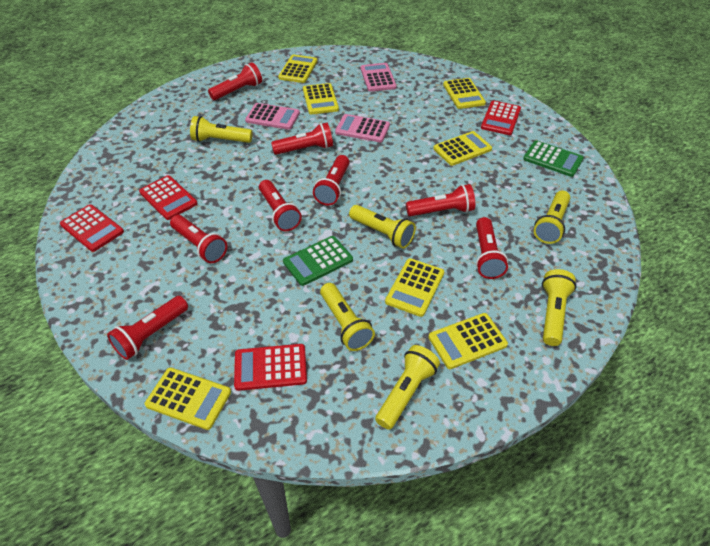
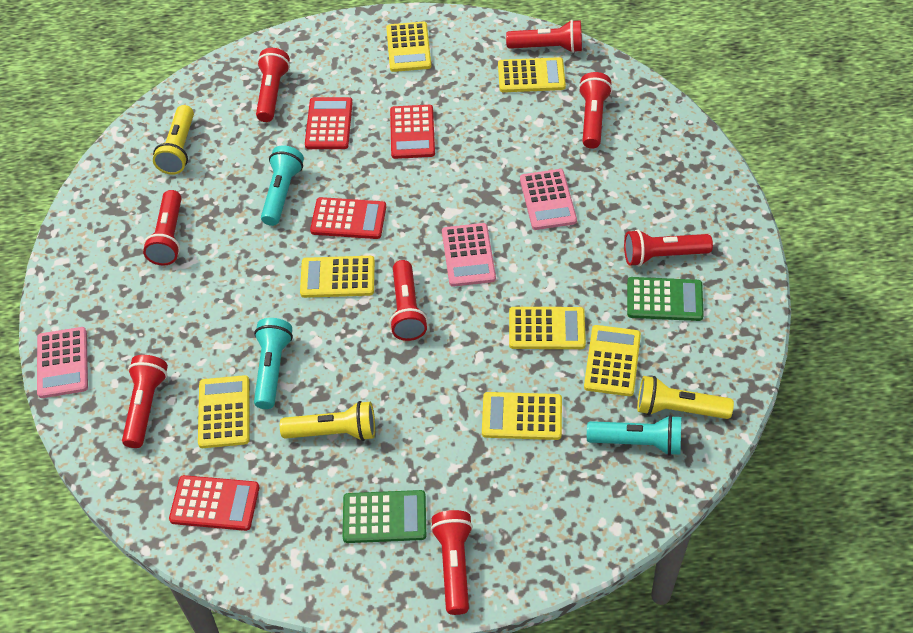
turquoise flashlight: 0 -> 3
yellow flashlight: 6 -> 3

